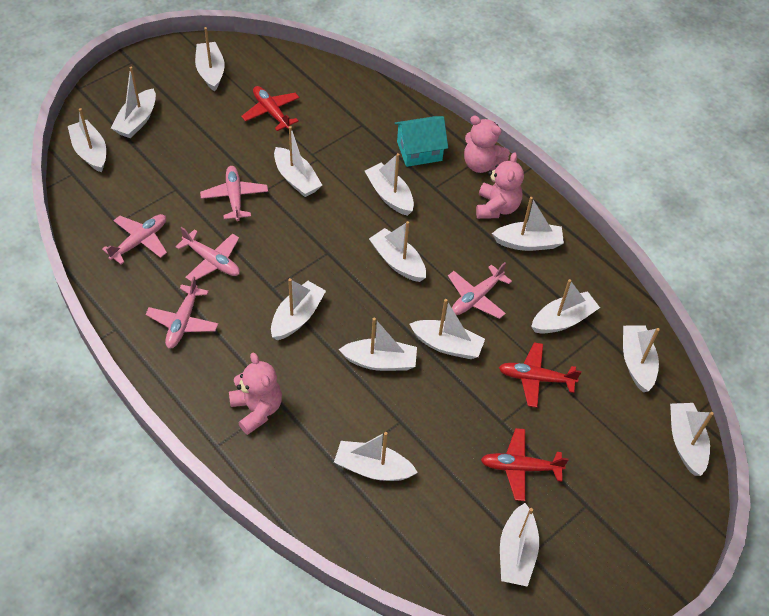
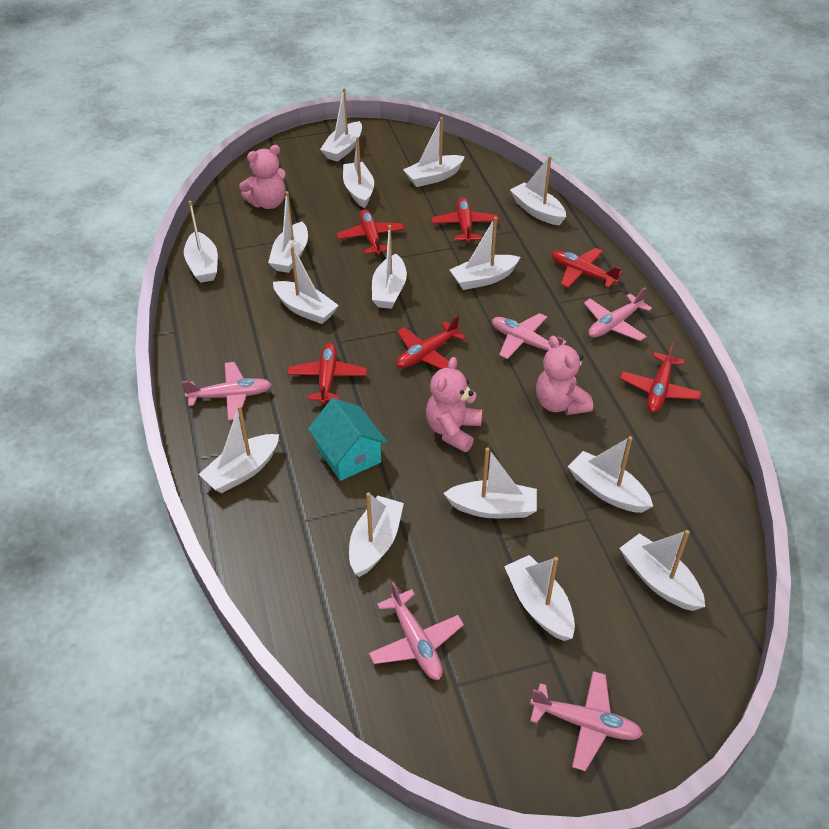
red plane: 3 -> 6

